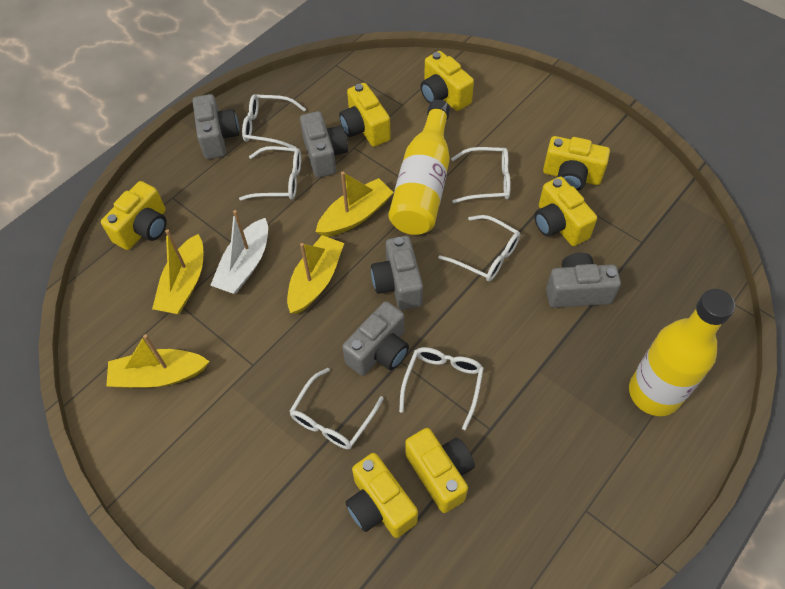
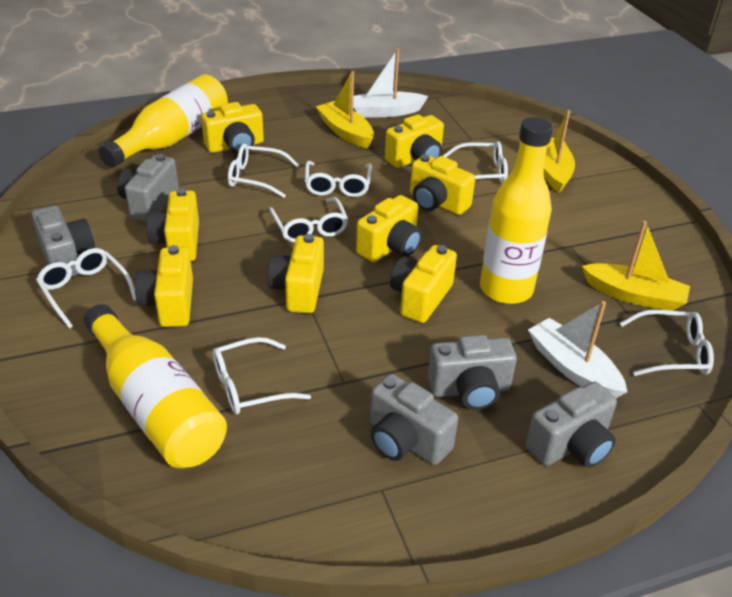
white boat: 1 -> 2
white glasses: 6 -> 7
yellow boat: 4 -> 3
yellow bottle: 2 -> 3
yellow camera: 7 -> 8

